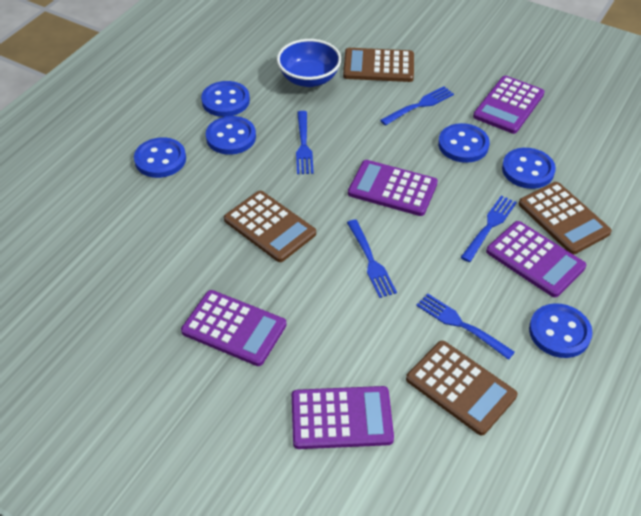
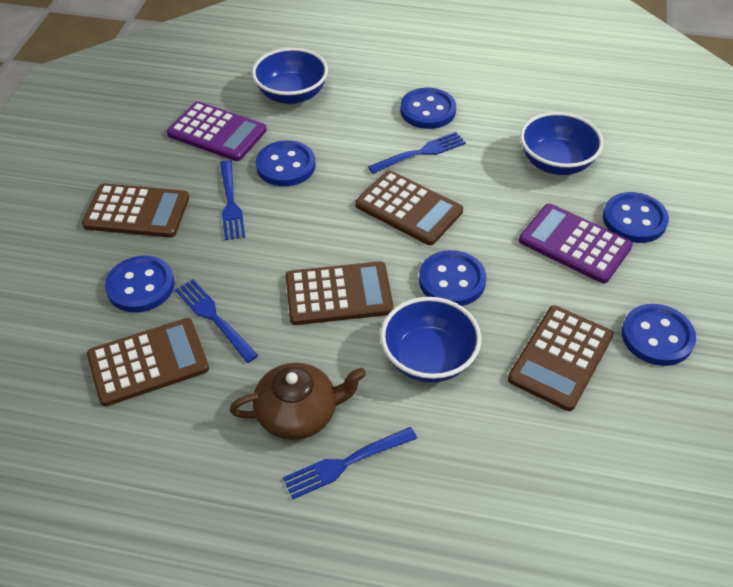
blue bowl: 1 -> 3
blue fork: 5 -> 4
brown calculator: 4 -> 5
brown teapot: 0 -> 1
purple calculator: 5 -> 2

